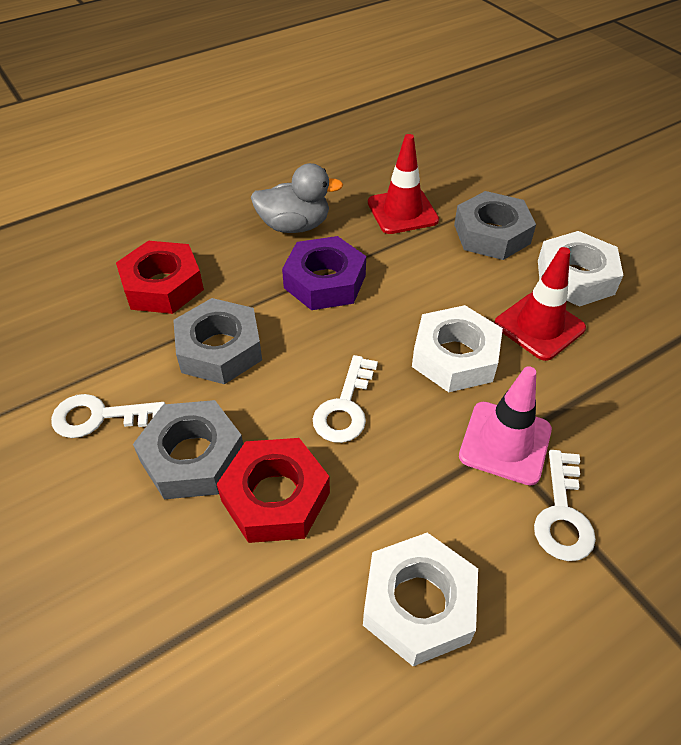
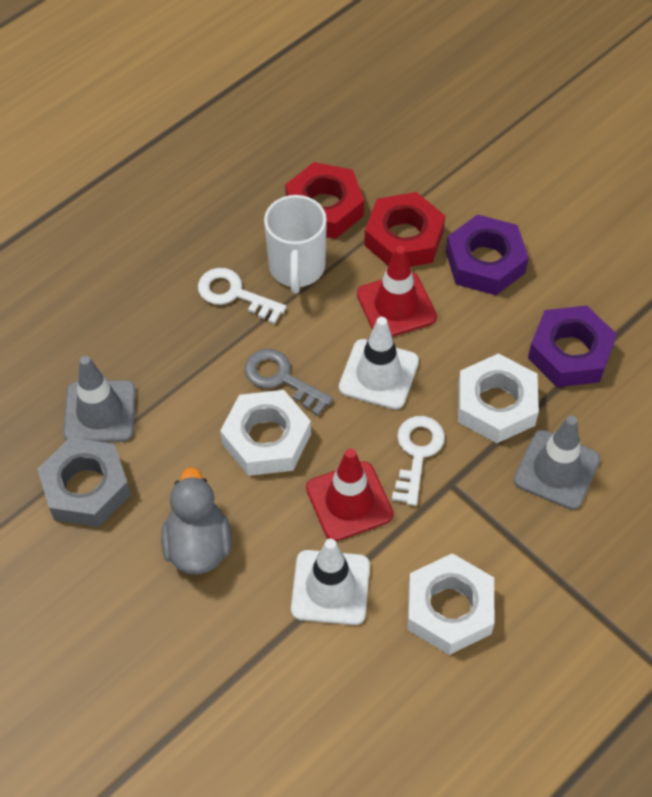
grey key: 0 -> 1
grey nut: 3 -> 1
grey traffic cone: 0 -> 2
pink traffic cone: 1 -> 0
purple nut: 1 -> 2
white key: 3 -> 2
white mug: 0 -> 1
white traffic cone: 0 -> 2

